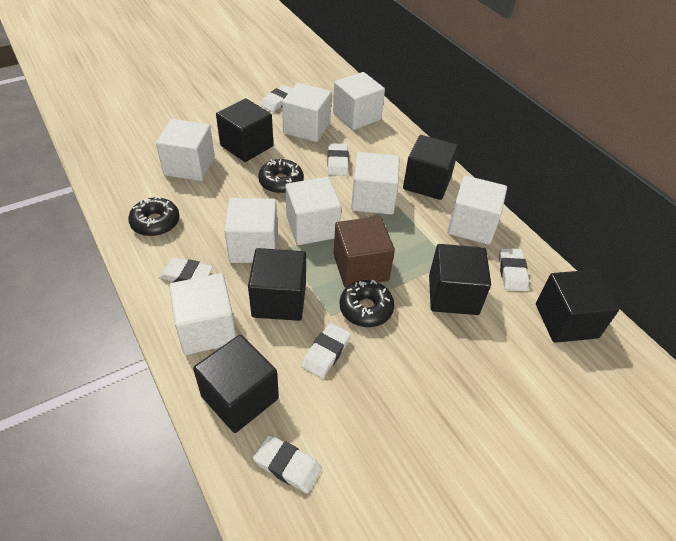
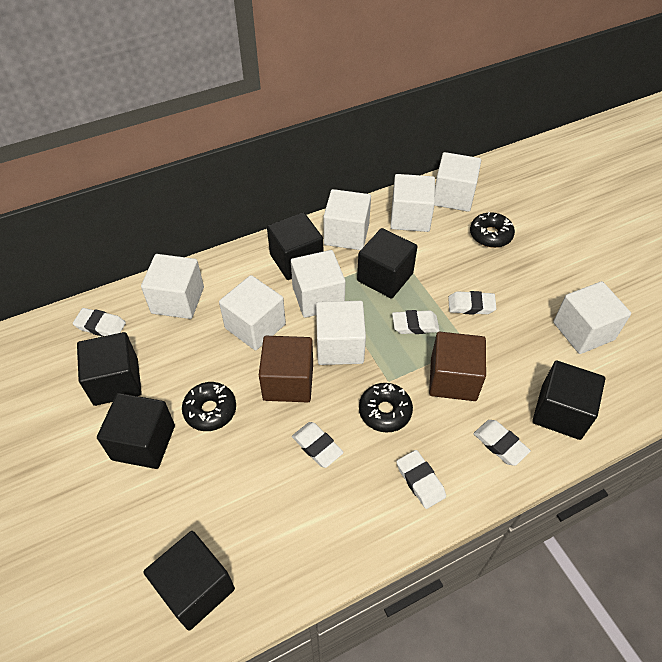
brown cube: 1 -> 2

